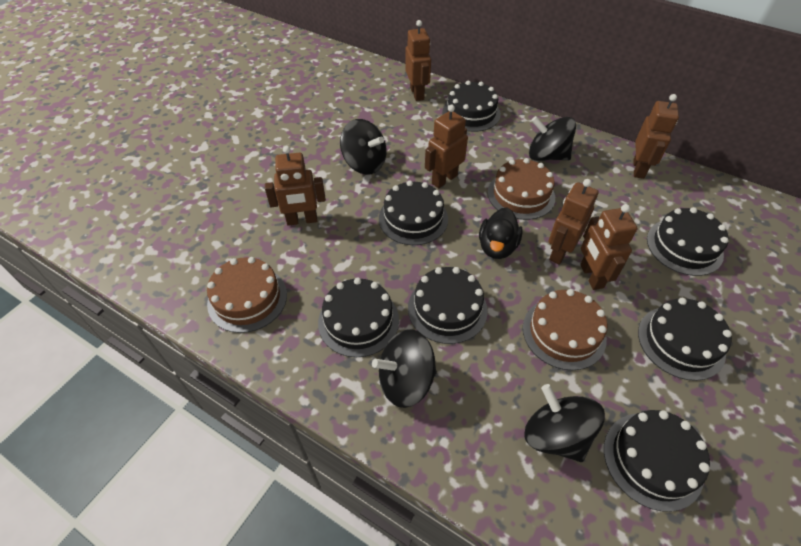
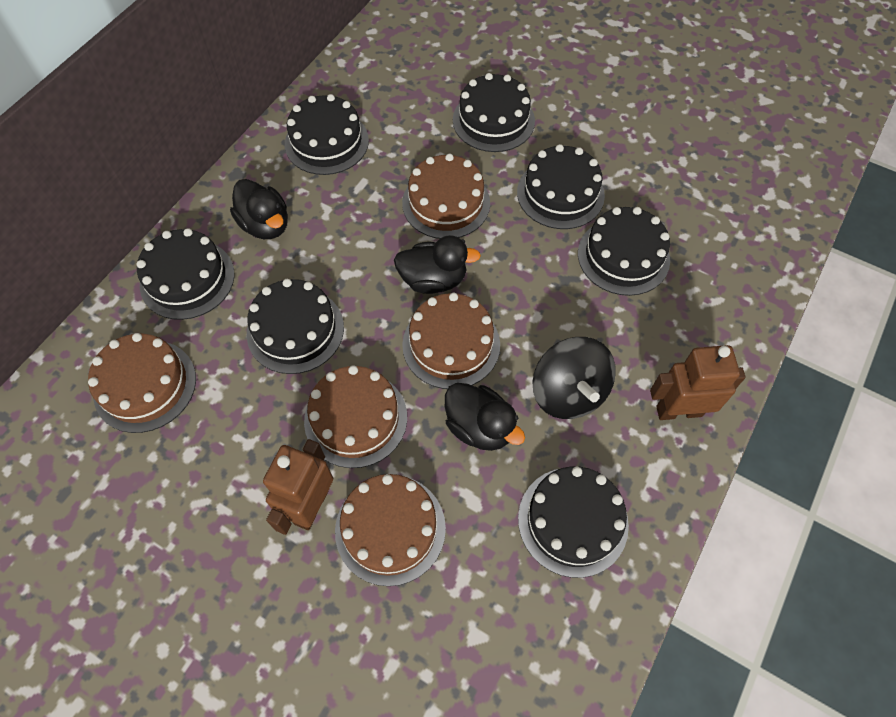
black duck: 1 -> 3
black spinning top: 4 -> 1
brown cake: 3 -> 5
brown robot: 6 -> 2

